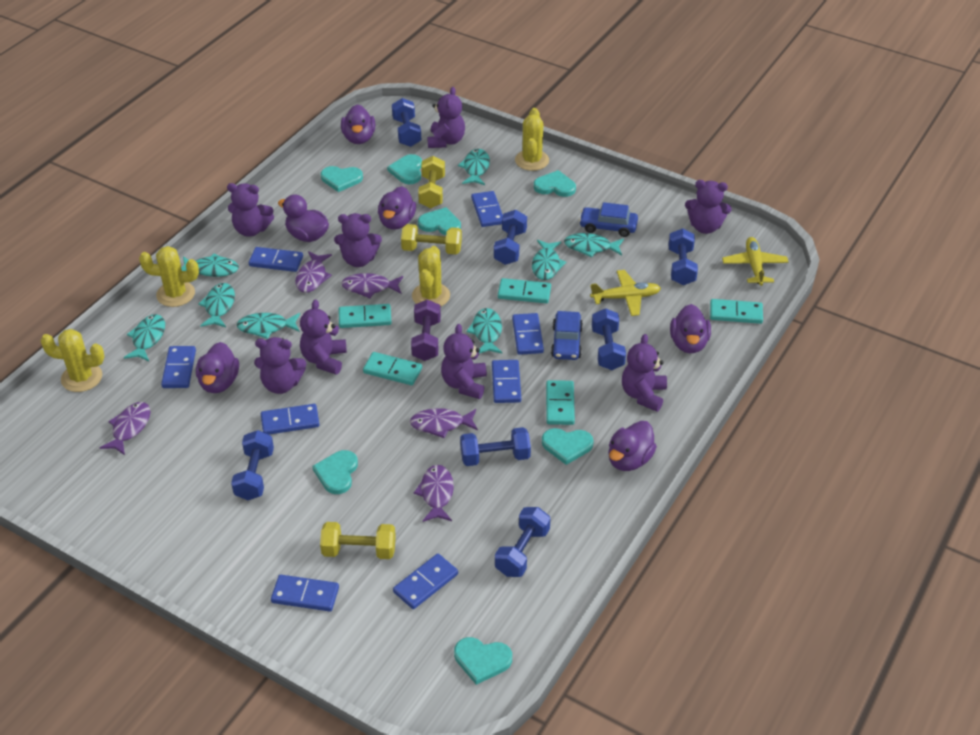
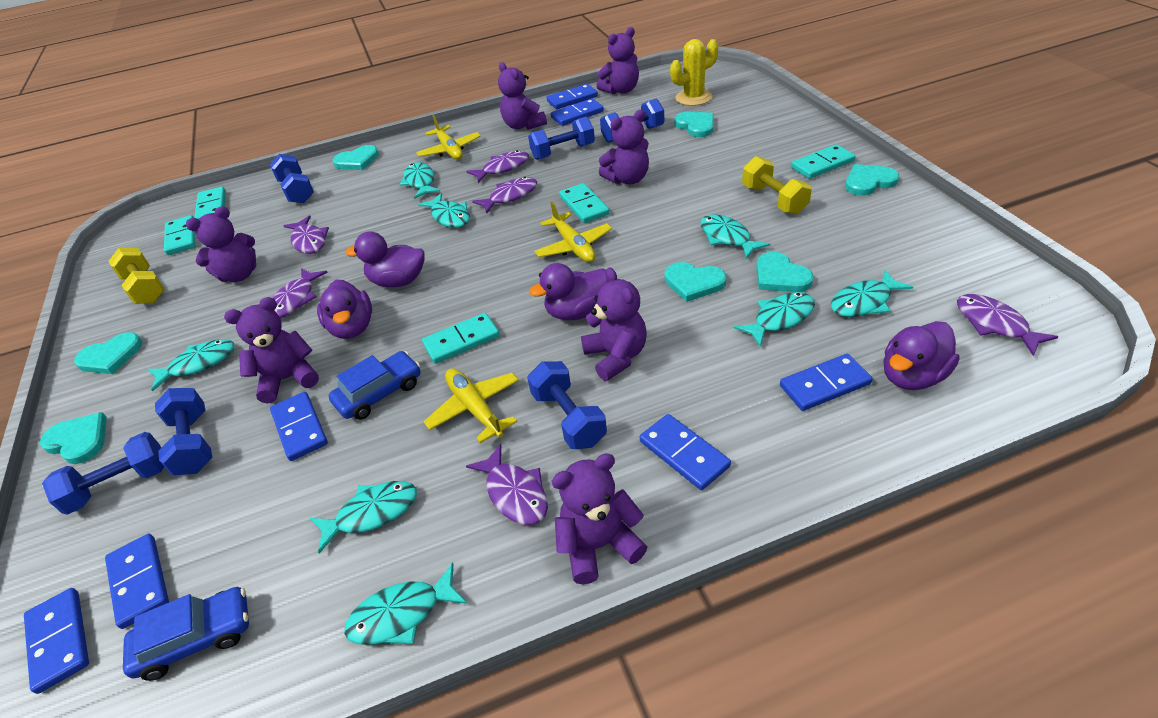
blue domino: 8 -> 7
blue dumbbell: 7 -> 6
purple duck: 6 -> 4
purple dumbbell: 1 -> 0
purple fish: 5 -> 6
purple teddy bear: 8 -> 7
yellow cactus: 4 -> 1
yellow dumbbell: 3 -> 2
yellow plane: 2 -> 3

